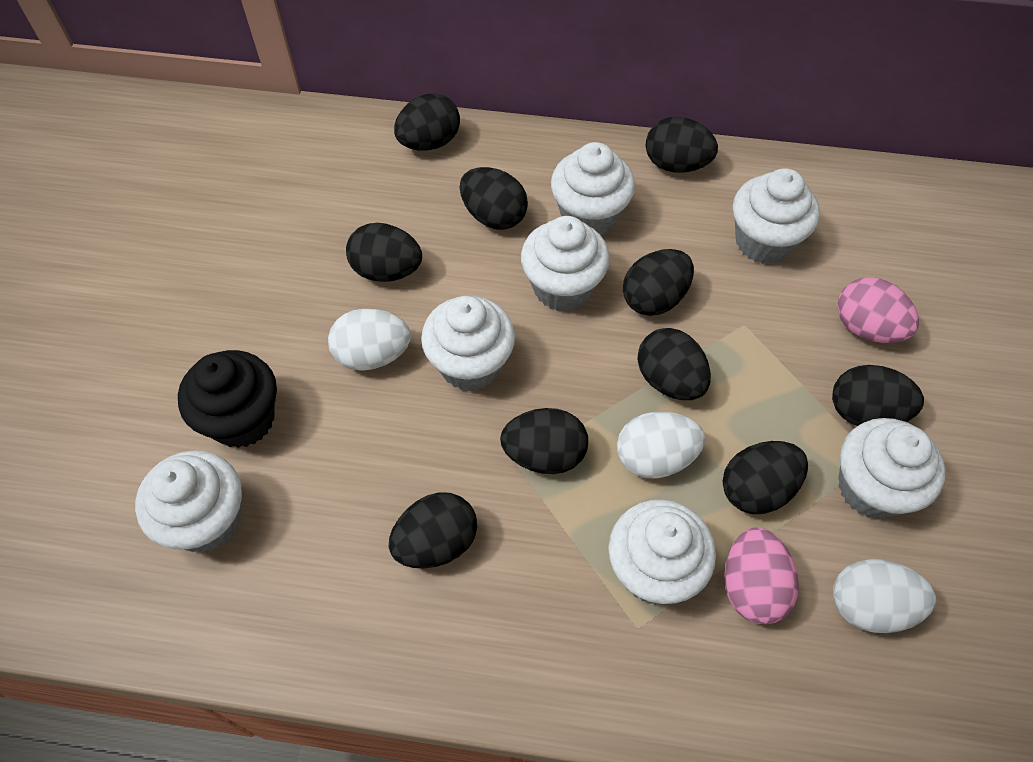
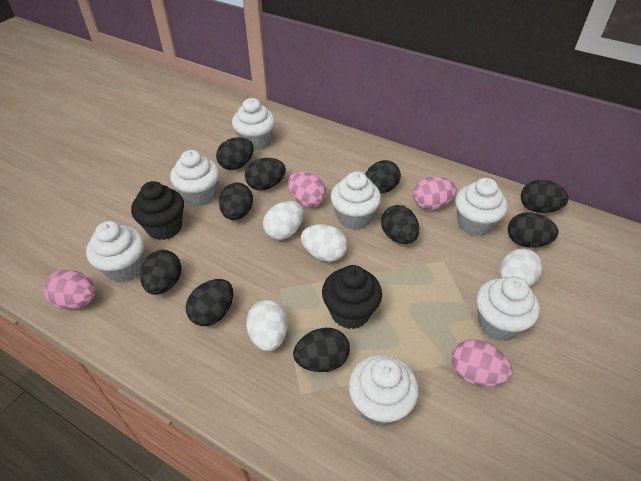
black cupcake: 1 -> 2
pink egg: 2 -> 4
white egg: 3 -> 4

